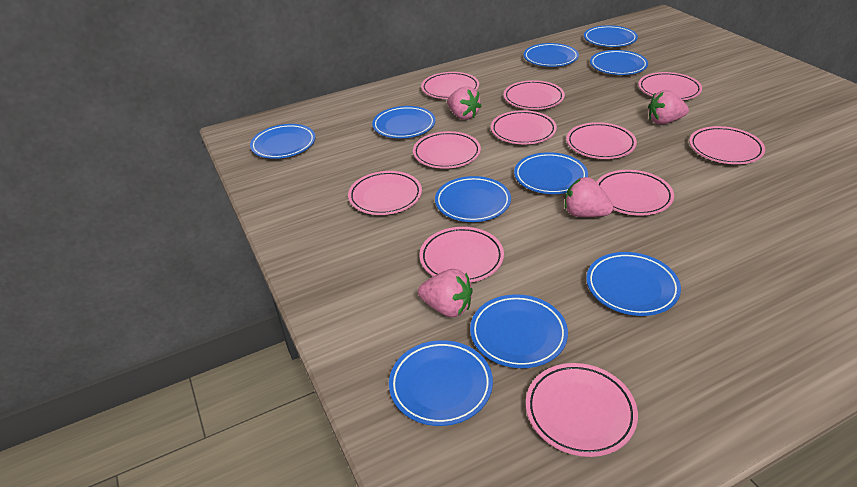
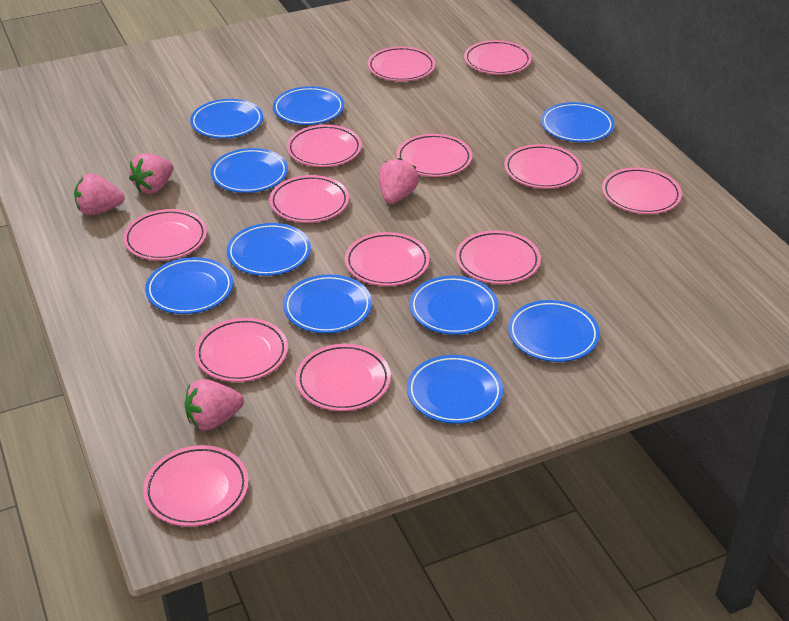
pink plate: 11 -> 13

